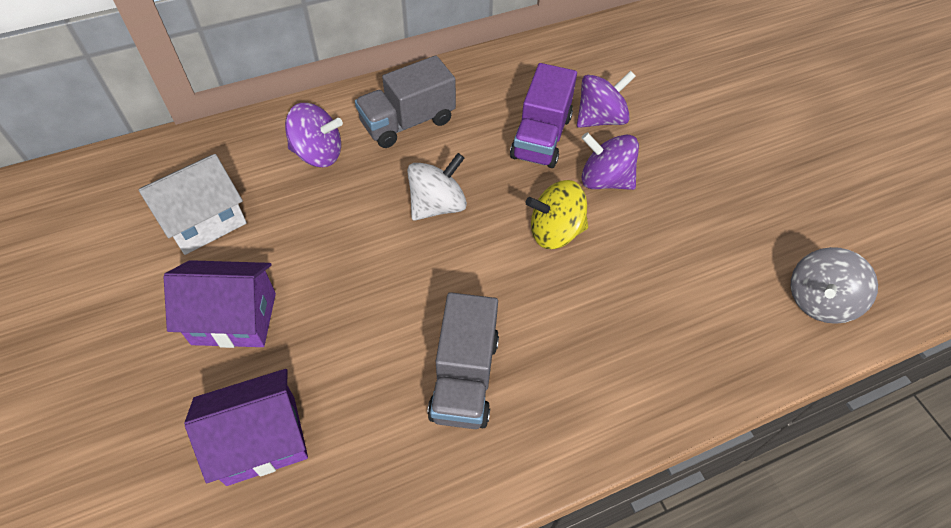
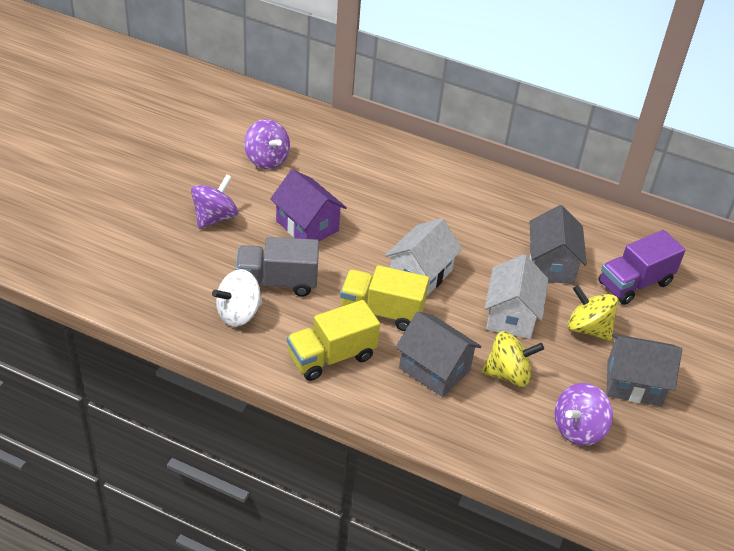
grey house: 0 -> 3
grey spinning top: 1 -> 0
grey truck: 2 -> 1
purple house: 2 -> 1
white house: 1 -> 2
yellow spinning top: 1 -> 2
yellow truck: 0 -> 2

